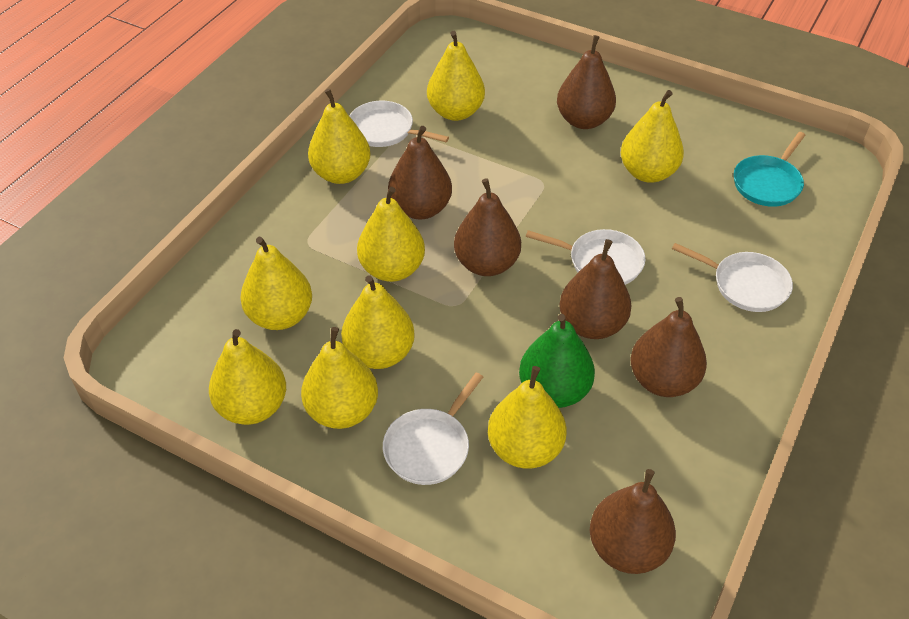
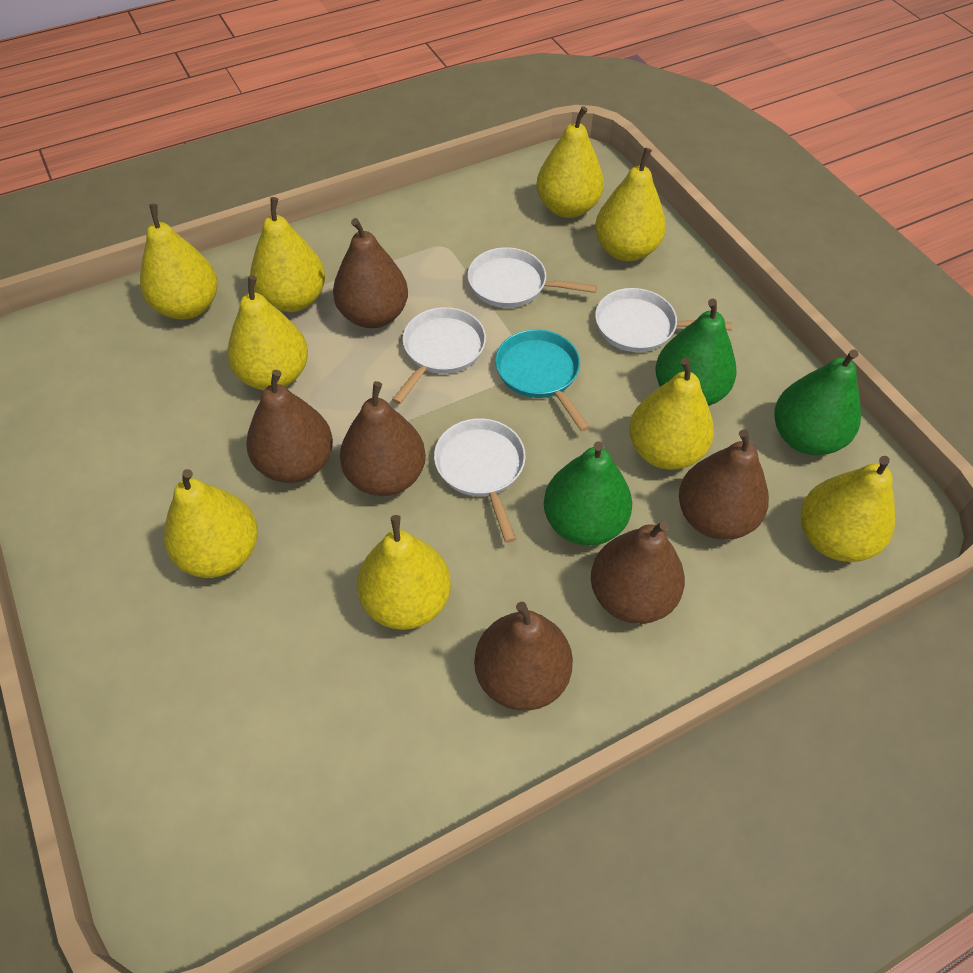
green pear: 1 -> 3

